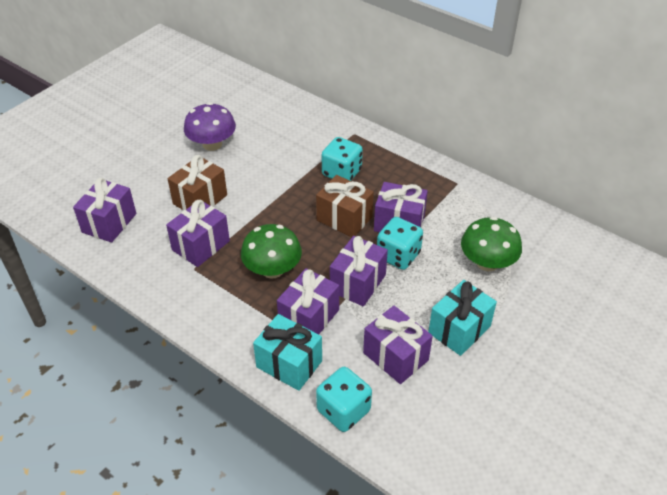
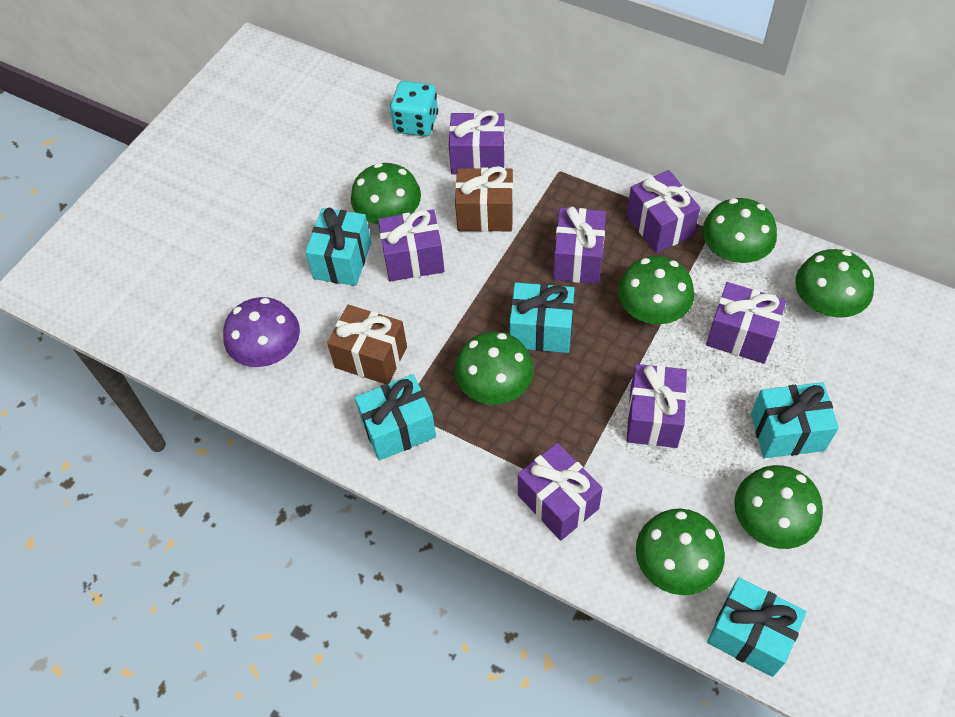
green mushroom: 2 -> 7
purple gift: 6 -> 7
turquoise dice: 3 -> 1
turquoise gift: 2 -> 5

